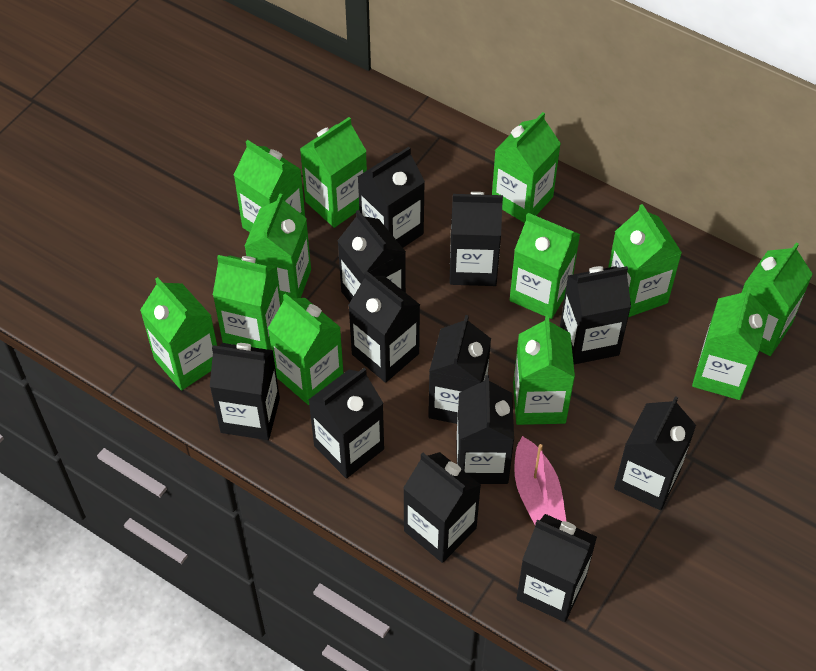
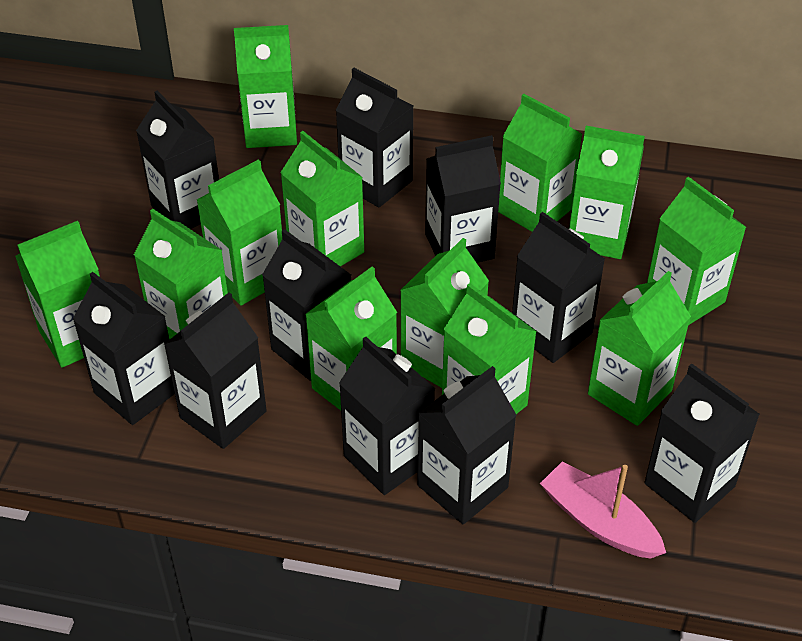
black carton: 12 -> 10

